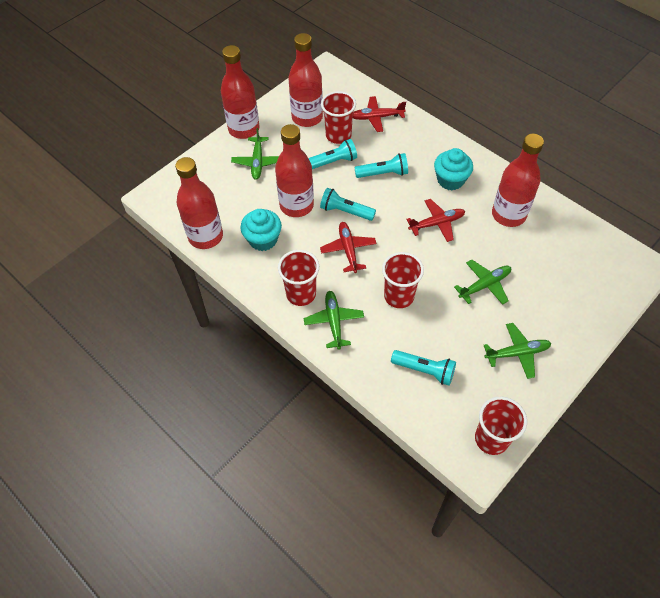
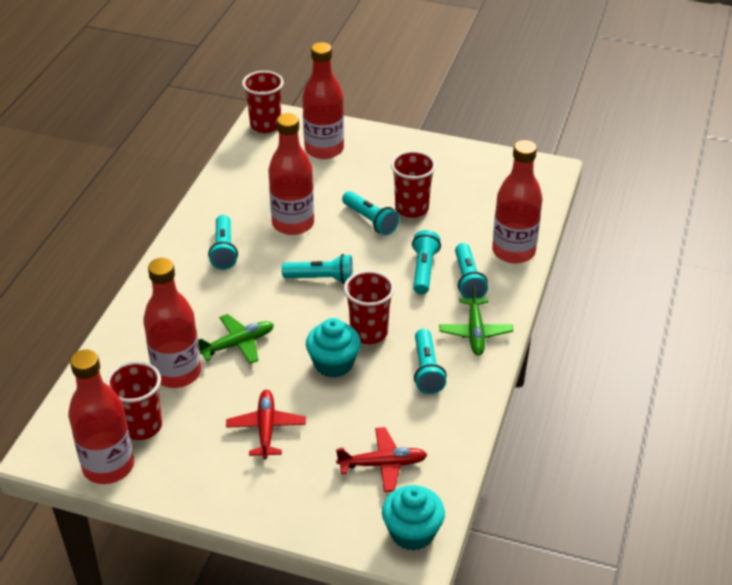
green plane: 4 -> 2
red plane: 3 -> 2
turquoise flashlight: 4 -> 6

